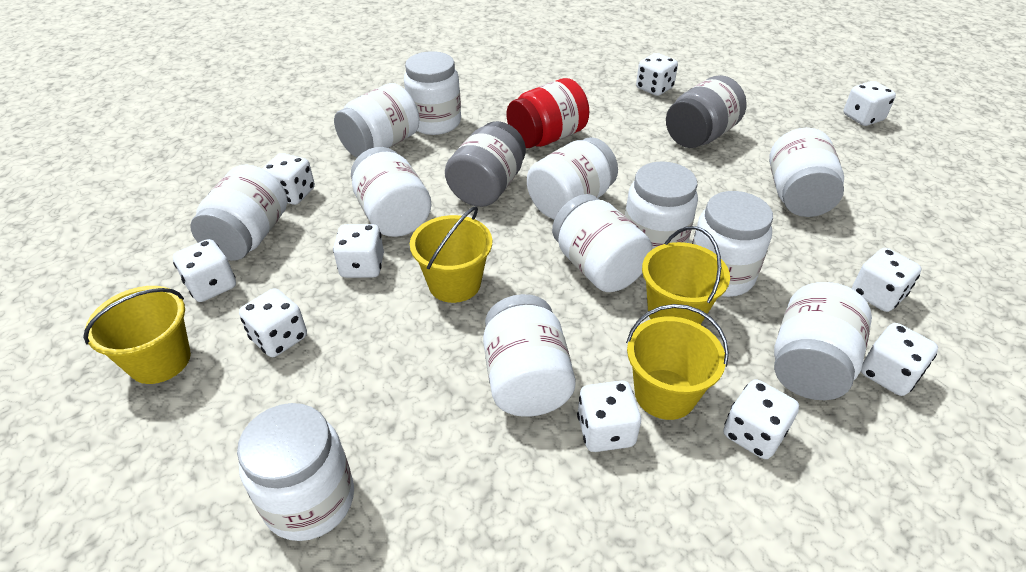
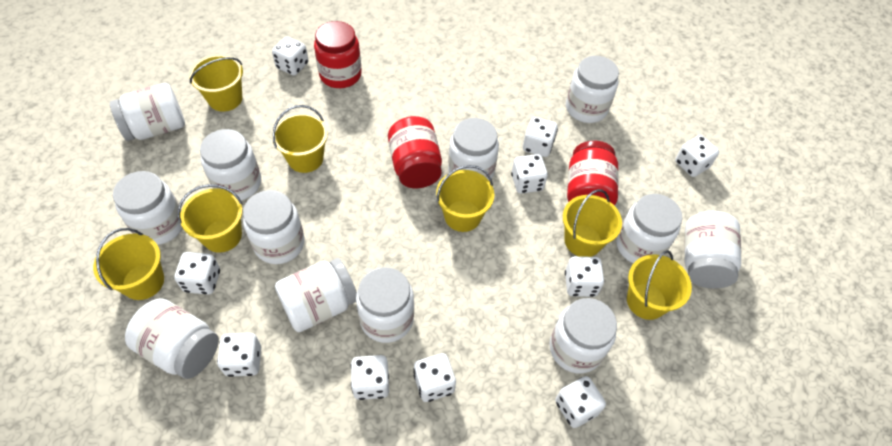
grey jar: 2 -> 0
red jar: 1 -> 3
yellow bucket: 4 -> 7

